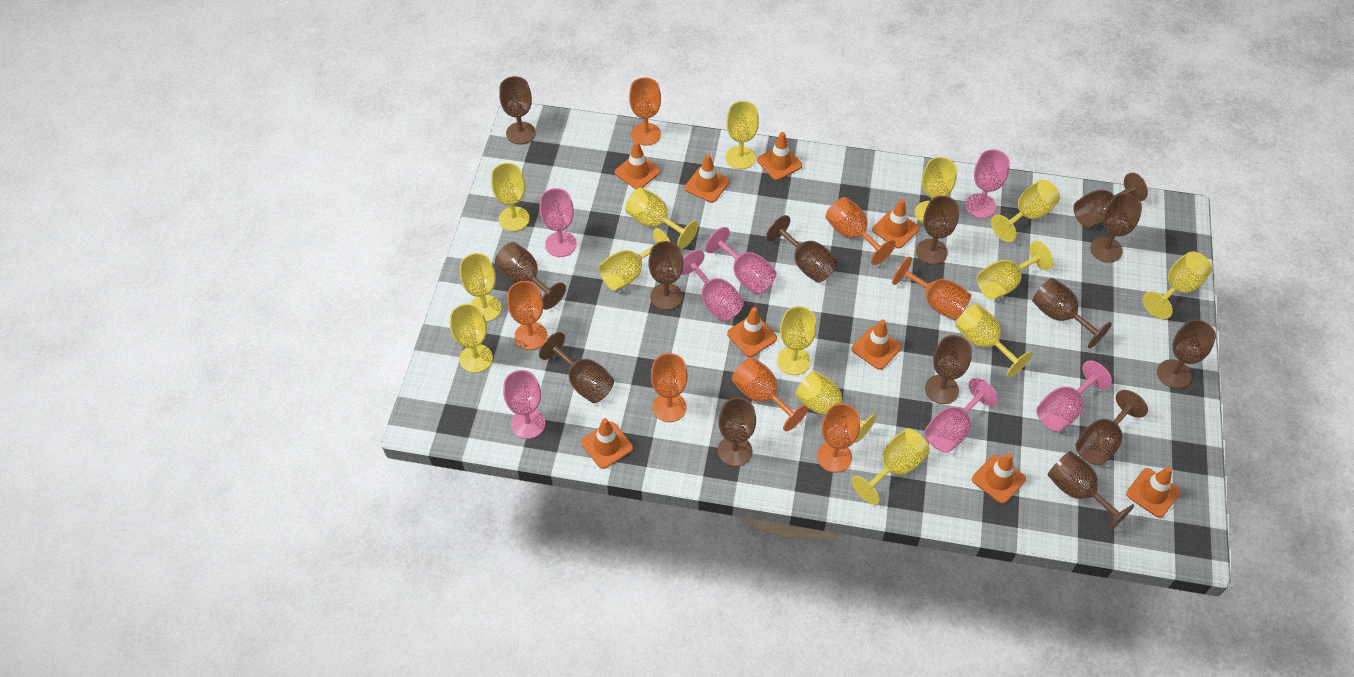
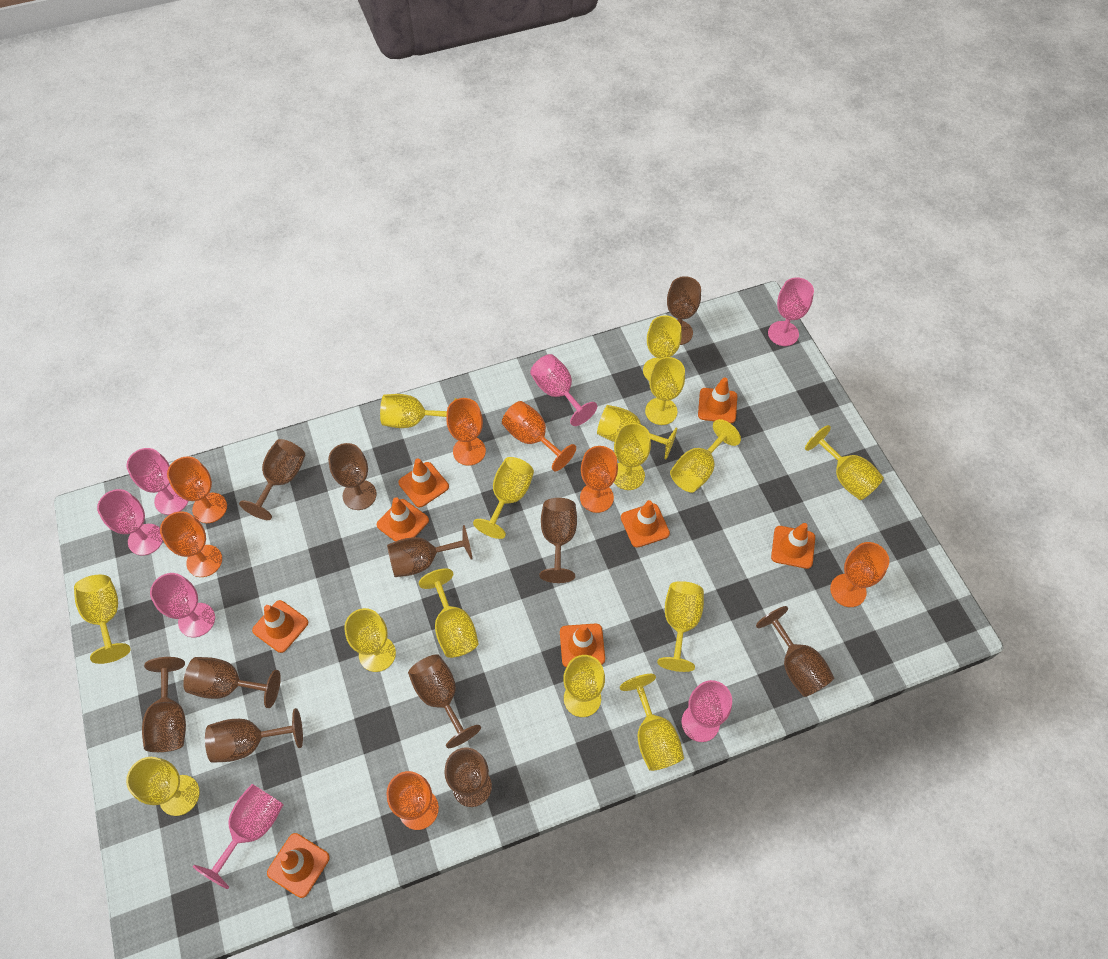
brown goblet: 14 -> 11
orange traffic cone: 9 -> 8
yellow goblet: 14 -> 15

